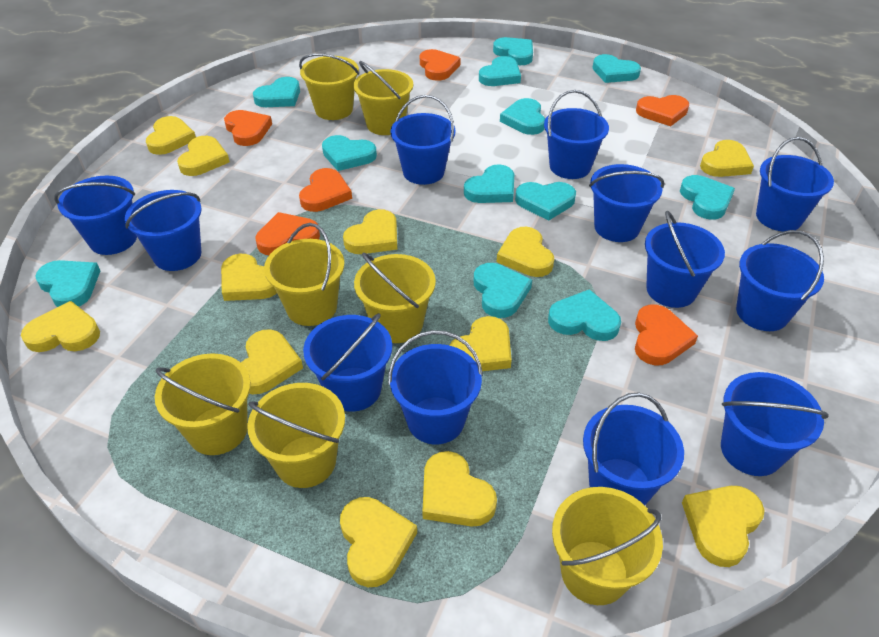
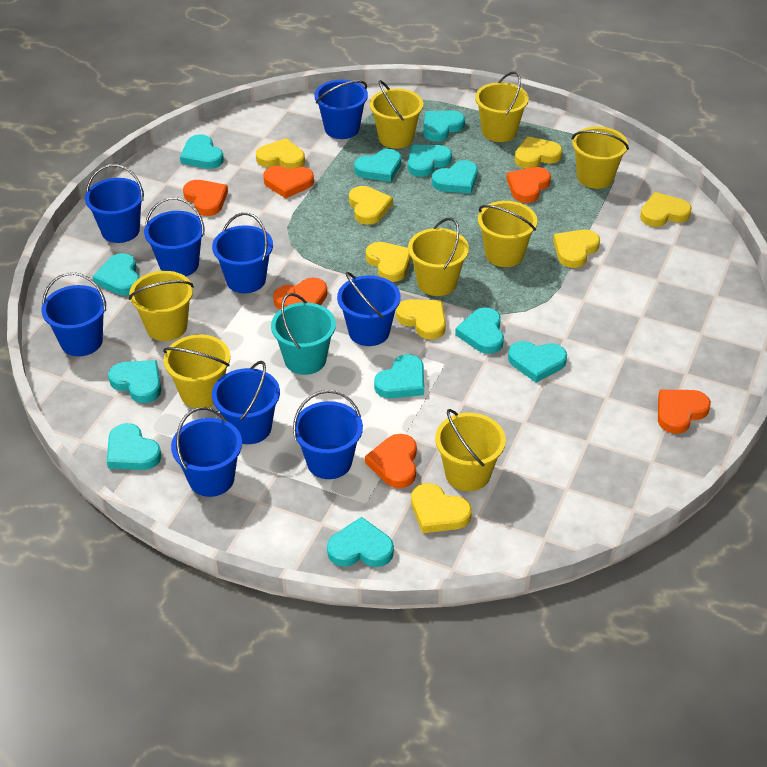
blue bucket: 12 -> 9
turquoise bucket: 0 -> 1
yellow bucket: 7 -> 8
yellow heart: 12 -> 8

